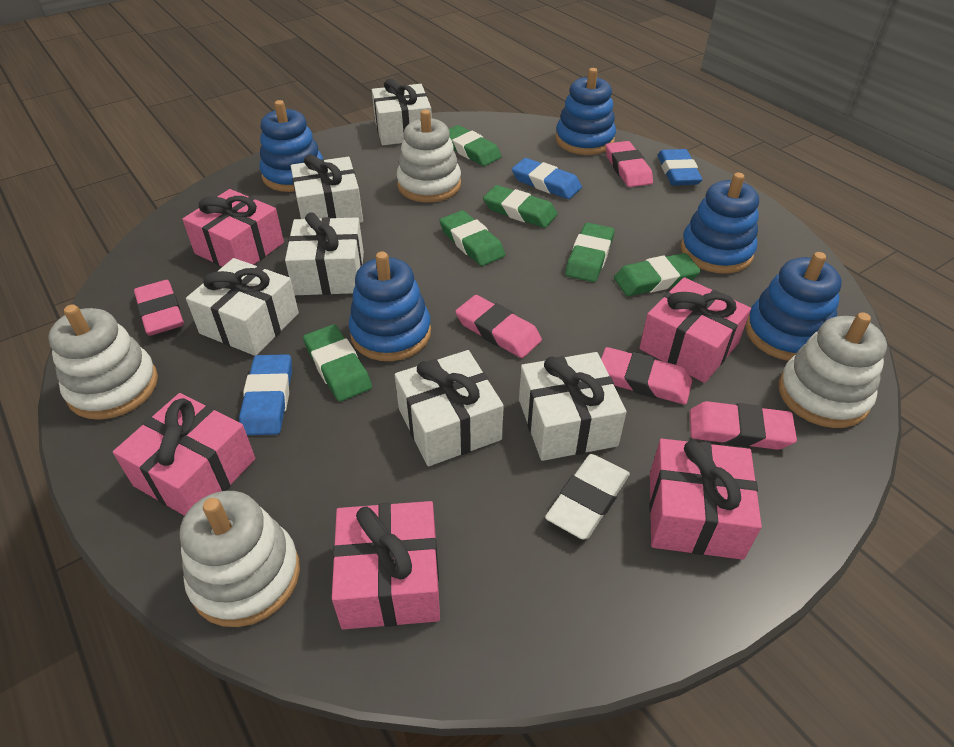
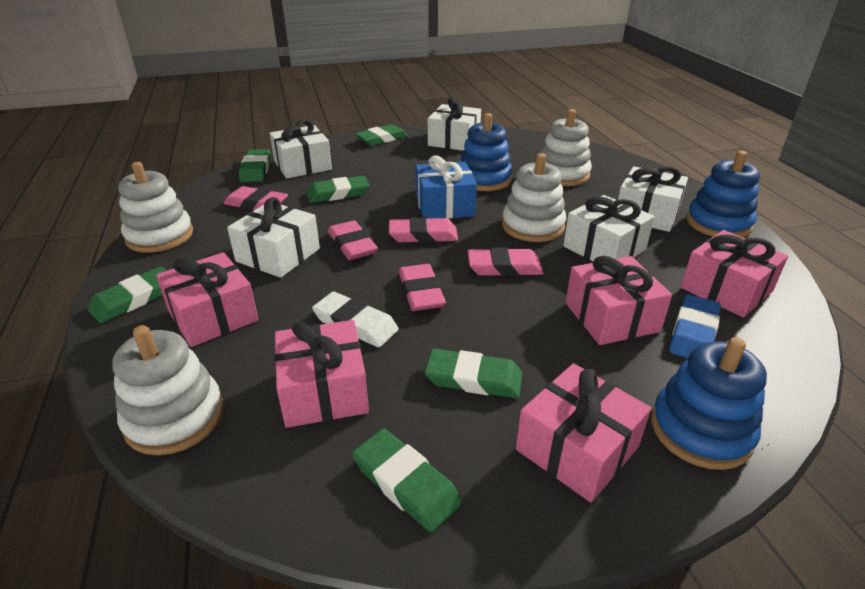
blue eraser: 3 -> 1
blue gift: 0 -> 1
blue stacking toy: 5 -> 3
white gift: 6 -> 5

